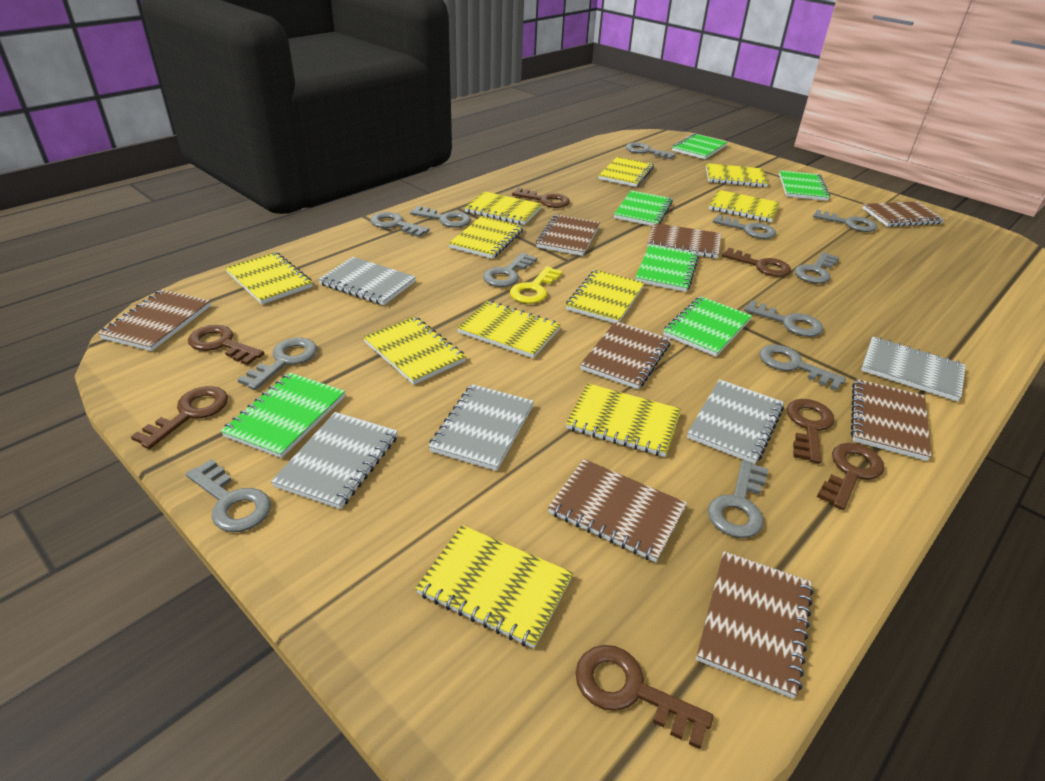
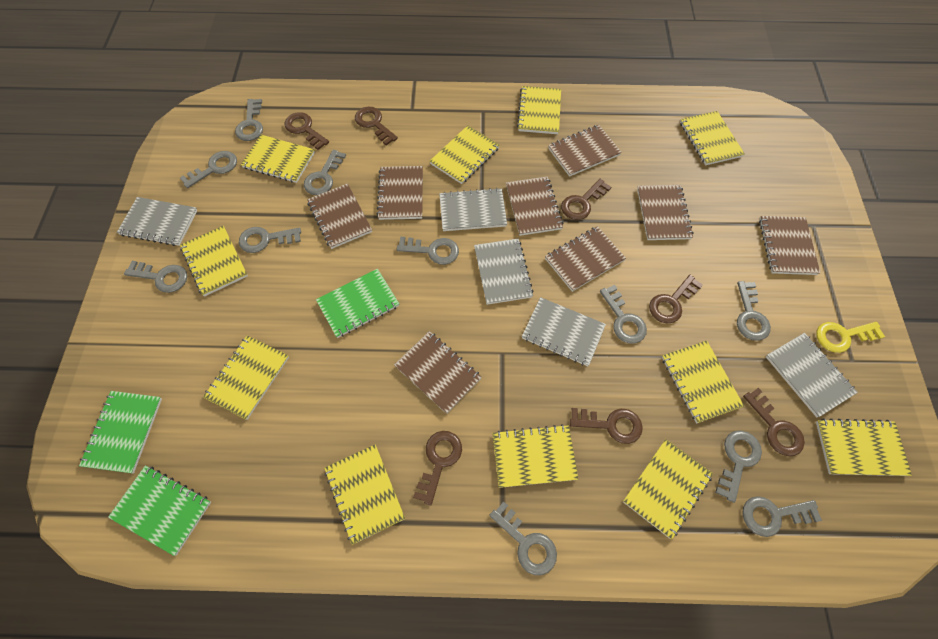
green notebook: 6 -> 3
grey key: 12 -> 11

